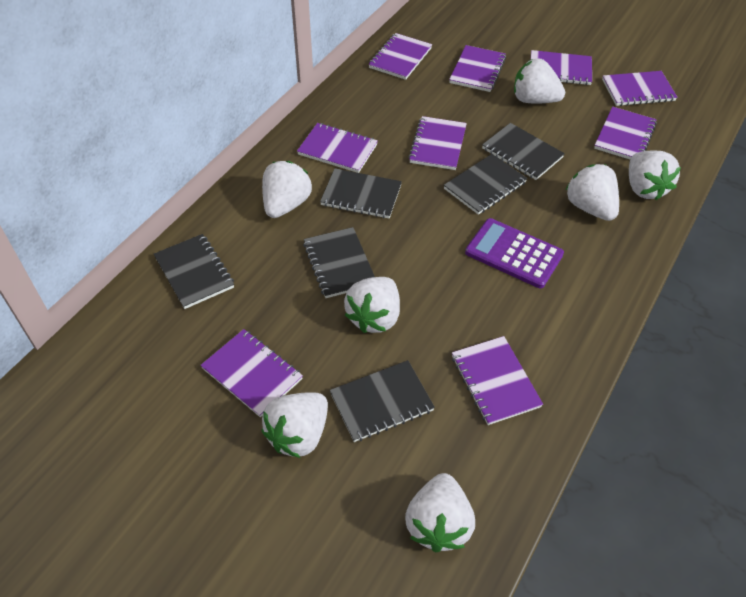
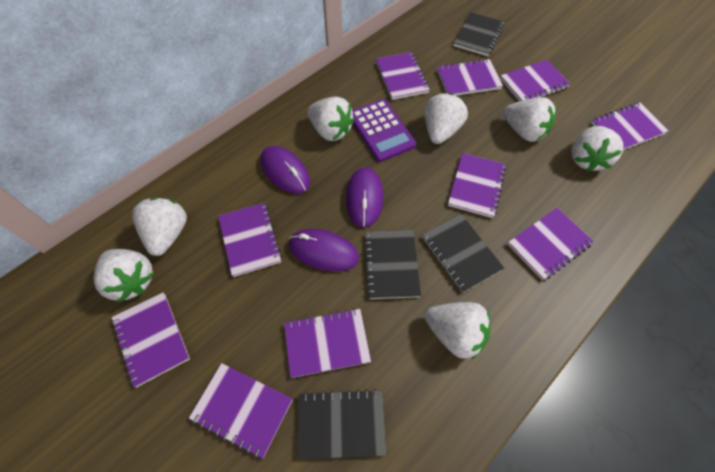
black notebook: 6 -> 4
purple mouse: 0 -> 3
purple notebook: 9 -> 10

